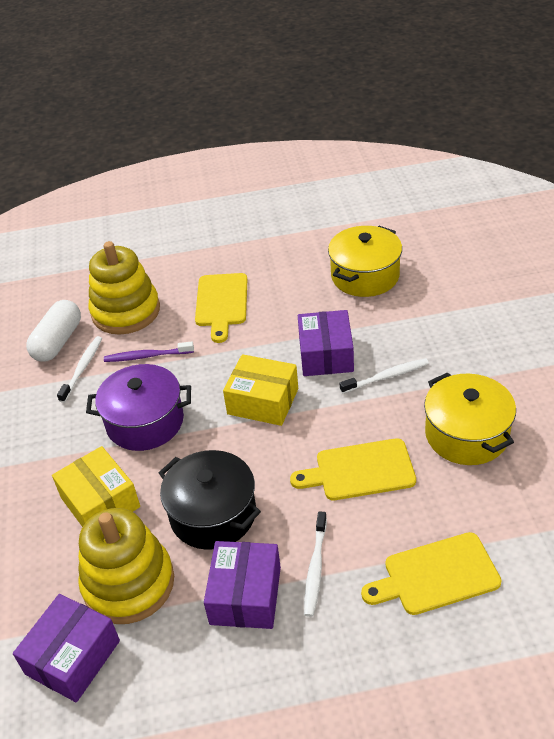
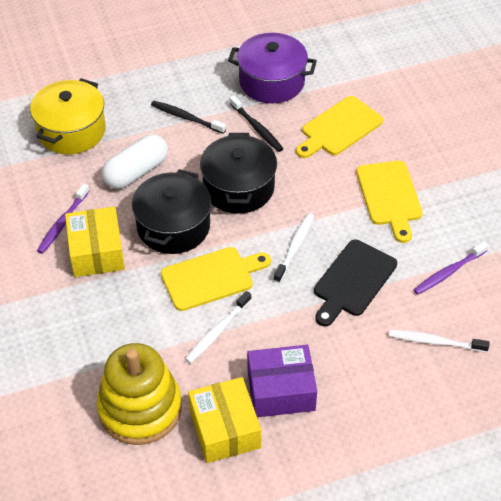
black cutting board: 0 -> 1
black pot: 1 -> 2
black toothbrush: 0 -> 2
purple box: 3 -> 1
purple toothbrush: 1 -> 2
yellow pot: 2 -> 1
yellow stacking toy: 2 -> 1

